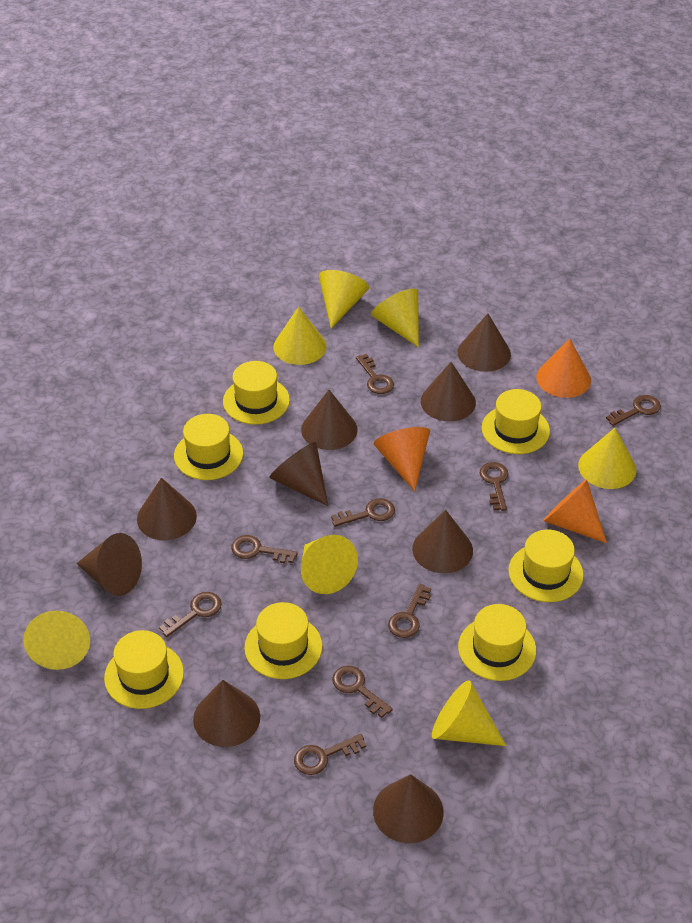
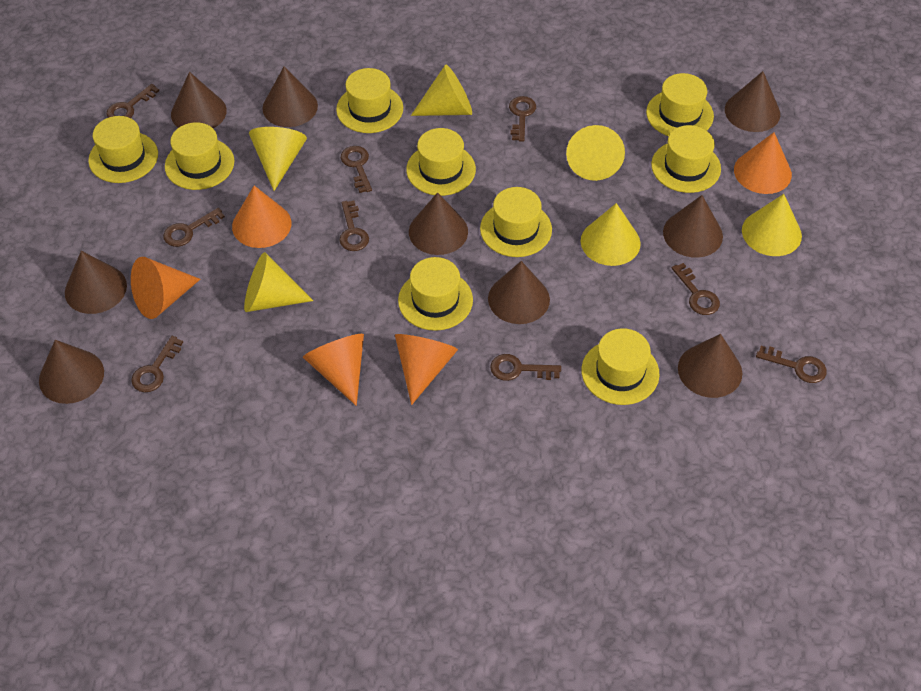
orange cone: 3 -> 5
yellow cone: 7 -> 6
yellow hat: 7 -> 9

